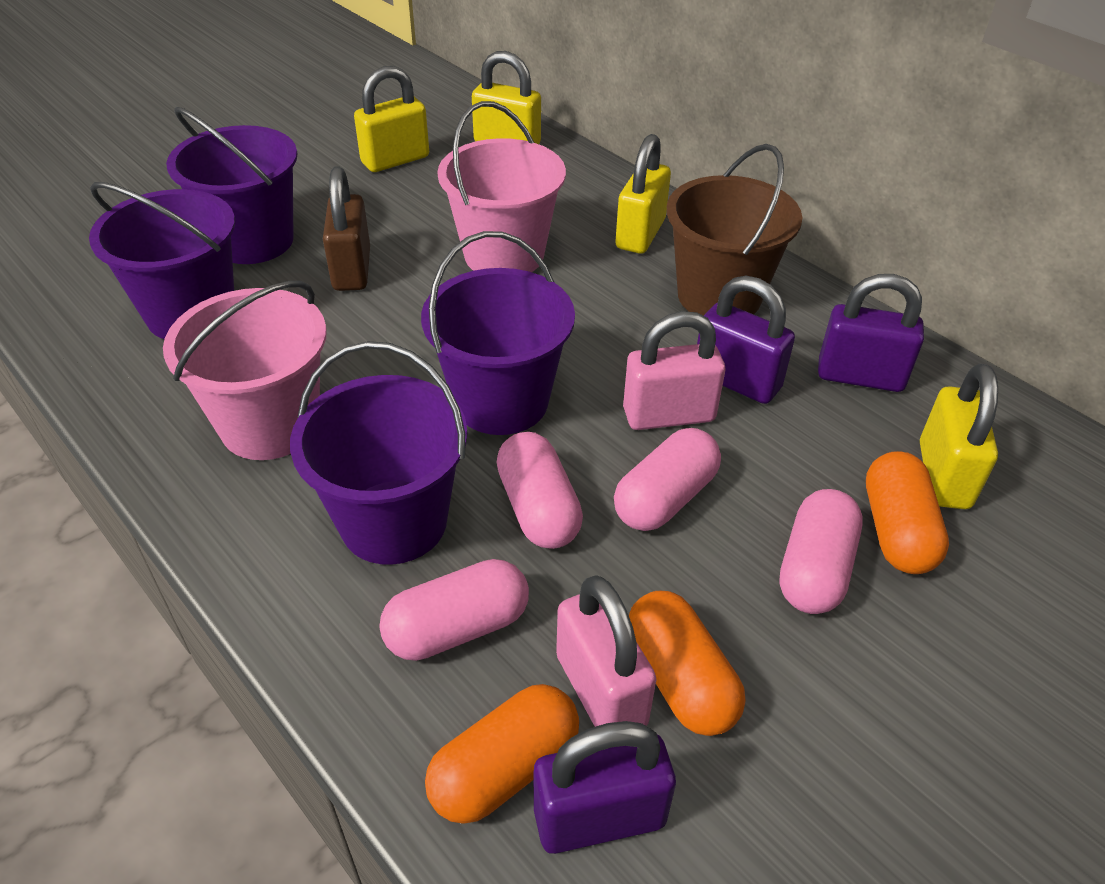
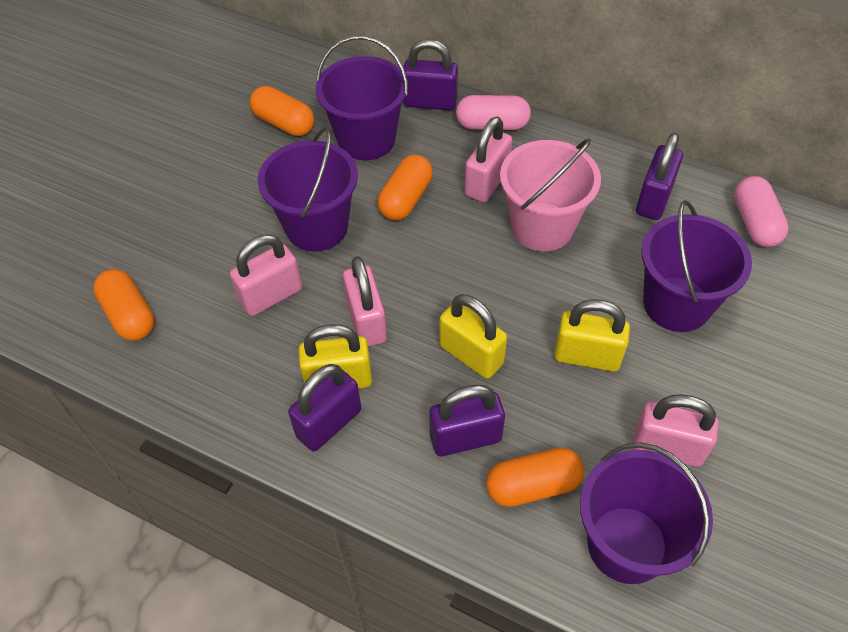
brown bucket: 1 -> 0
brown padlock: 1 -> 0
orange capsule: 3 -> 4
pink bucket: 2 -> 1
pink capsule: 4 -> 2
pink padlock: 2 -> 4
purple padlock: 3 -> 4
yellow padlock: 4 -> 3

